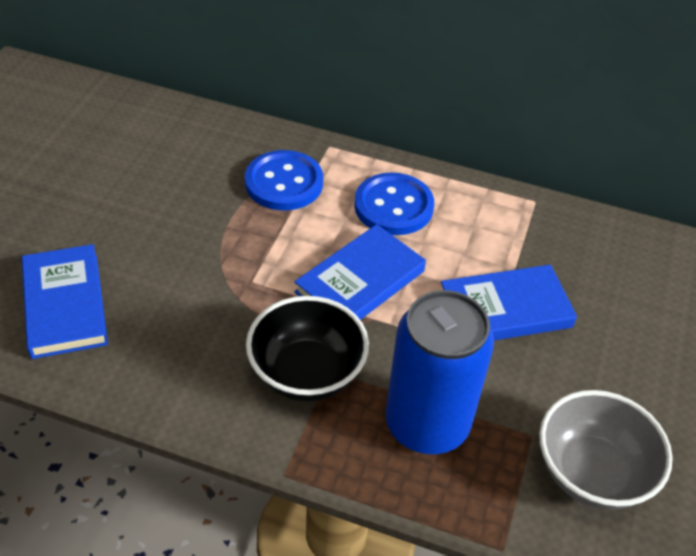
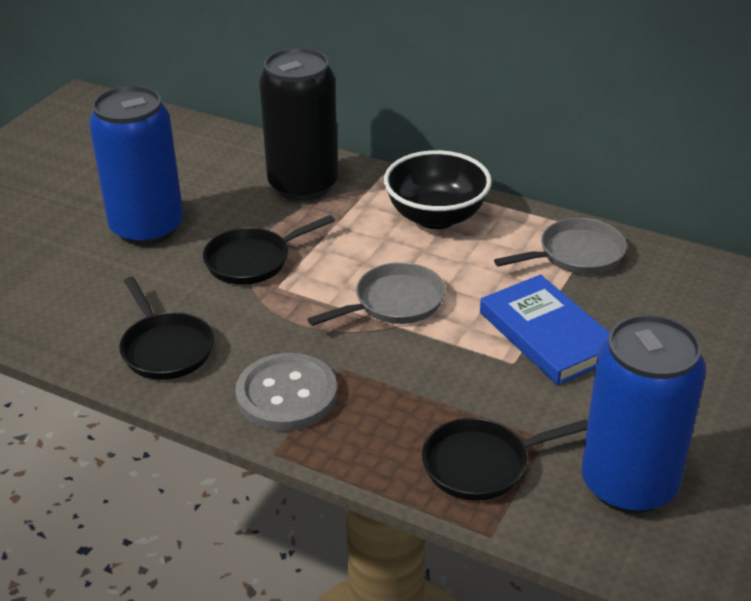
black can: 0 -> 1
black pan: 0 -> 3
blue book: 3 -> 1
blue button: 2 -> 0
blue can: 1 -> 2
grey bowl: 1 -> 0
grey button: 0 -> 1
grey pan: 0 -> 2

